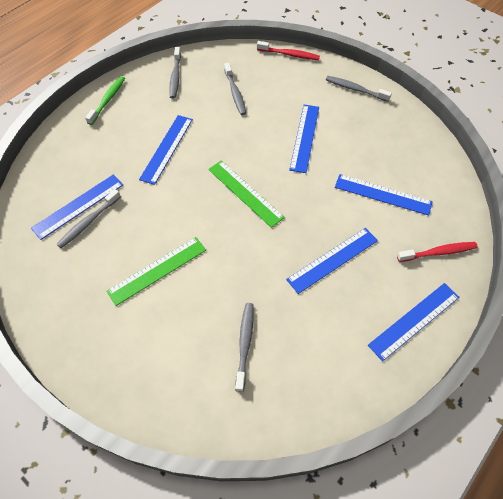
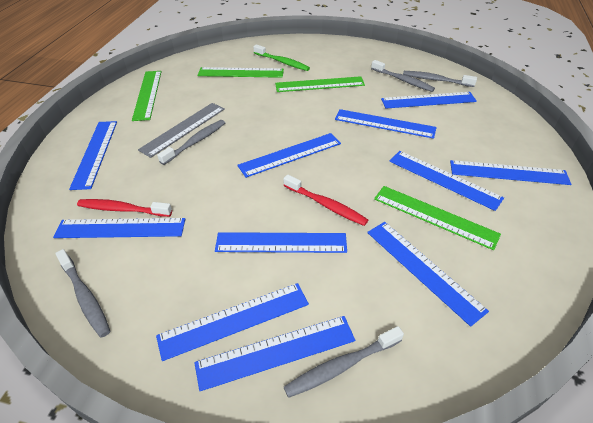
blue ruler: 6 -> 11
green ruler: 2 -> 4
grey ruler: 0 -> 1

